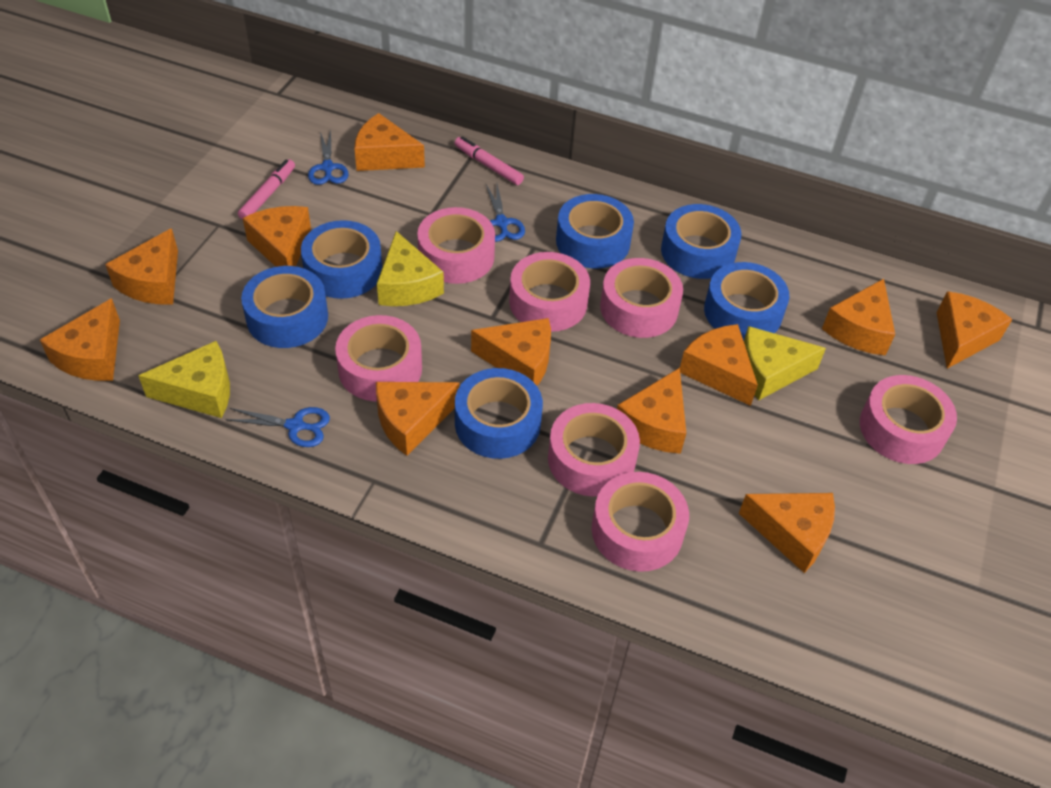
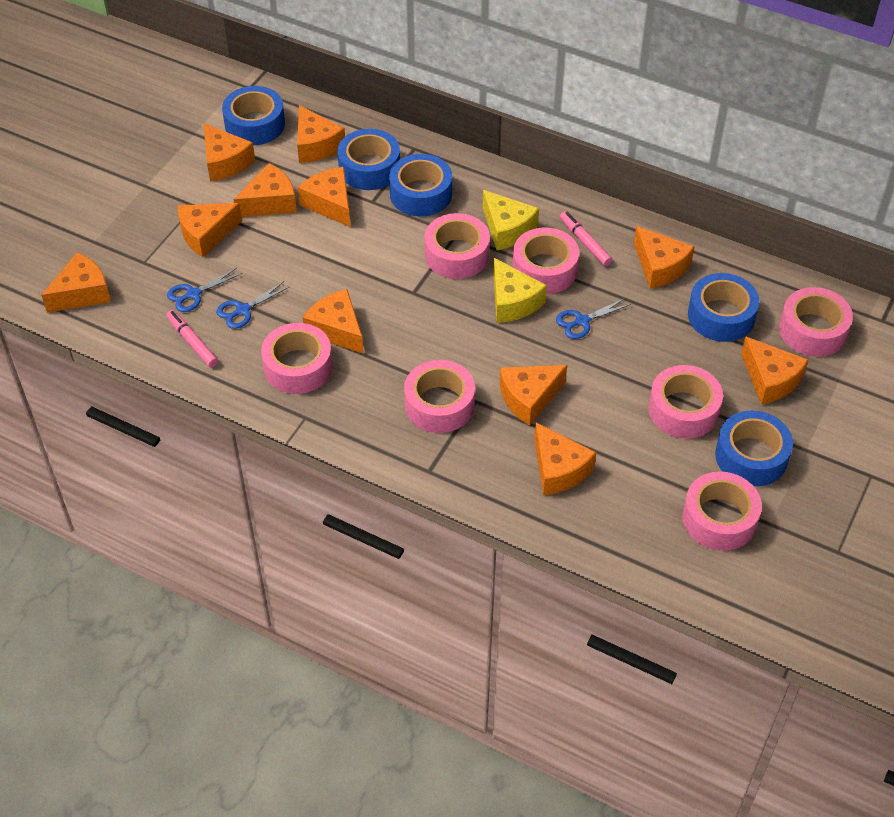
blue tape: 6 -> 5
yellow cheese: 3 -> 2

